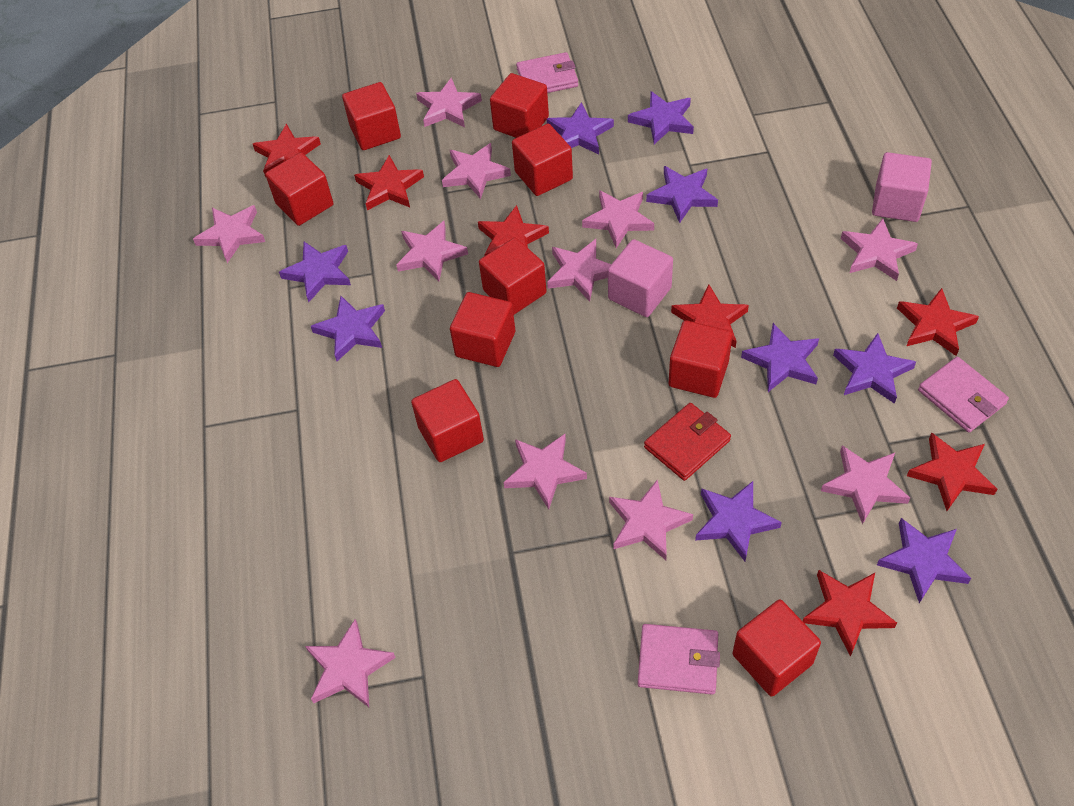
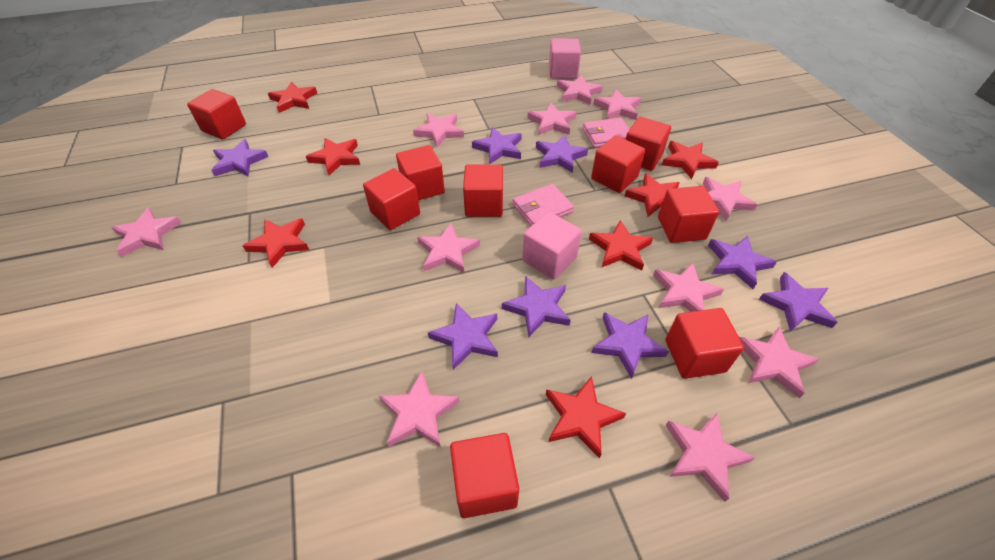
pink wallet: 3 -> 2
purple star: 9 -> 8
red wallet: 1 -> 0

